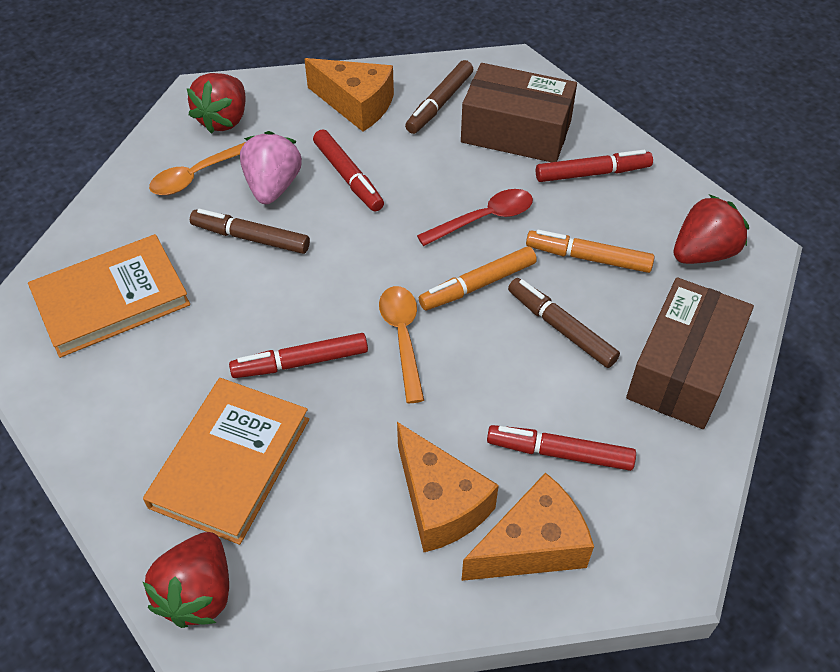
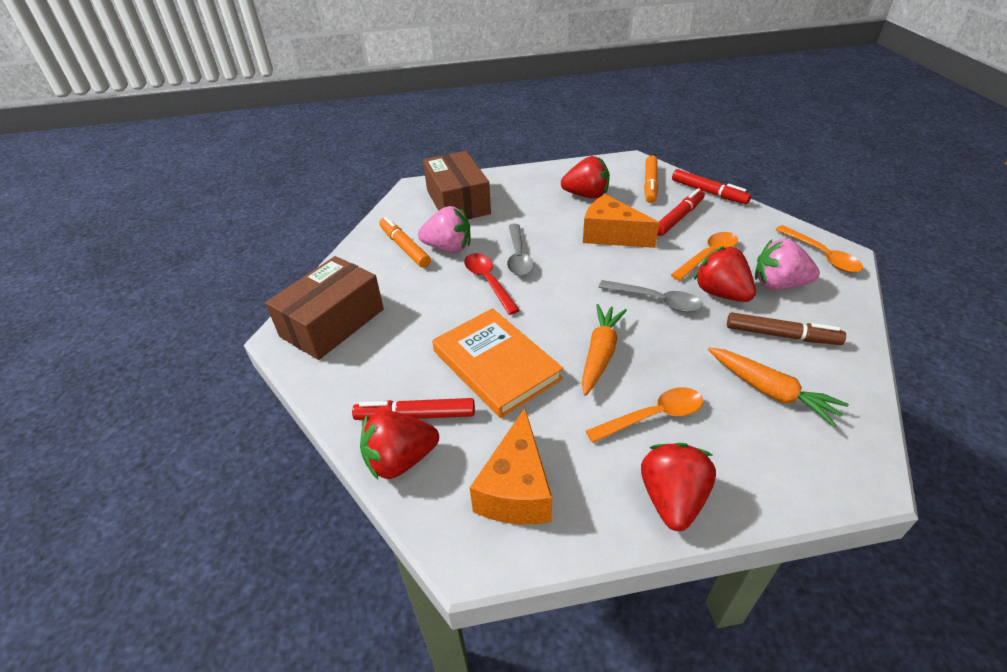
brown marker: 3 -> 1
grey spoon: 0 -> 2
orange book: 2 -> 1
orange carrot: 0 -> 2
orange cheese: 3 -> 2
orange spoon: 2 -> 3
pink strawberry: 1 -> 2
red marker: 4 -> 3
red strawberry: 3 -> 4

